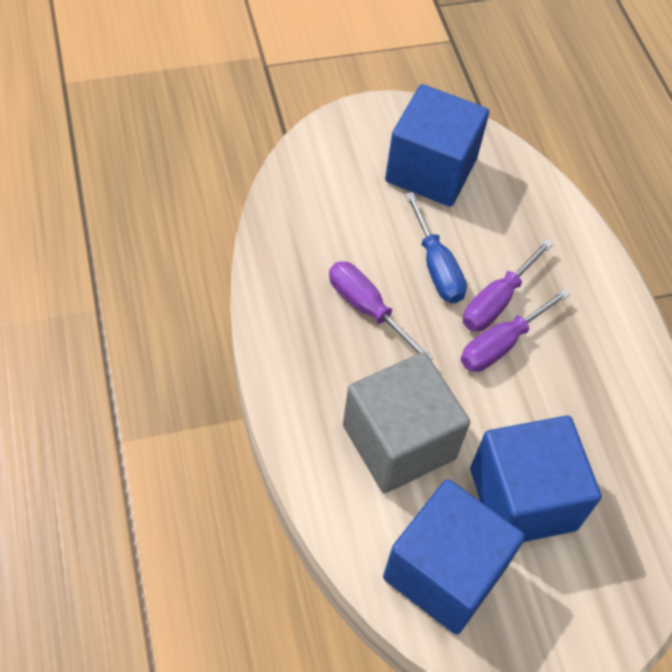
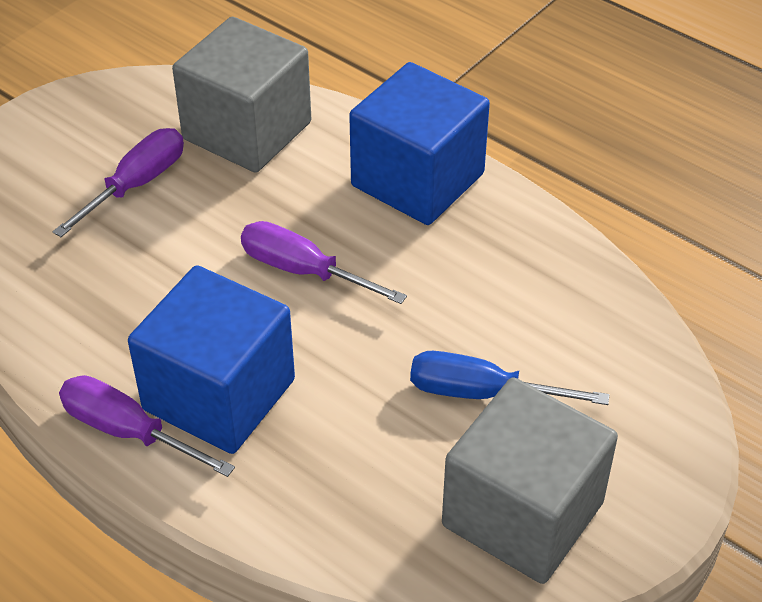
blue cube: 3 -> 2
grey cube: 1 -> 2

